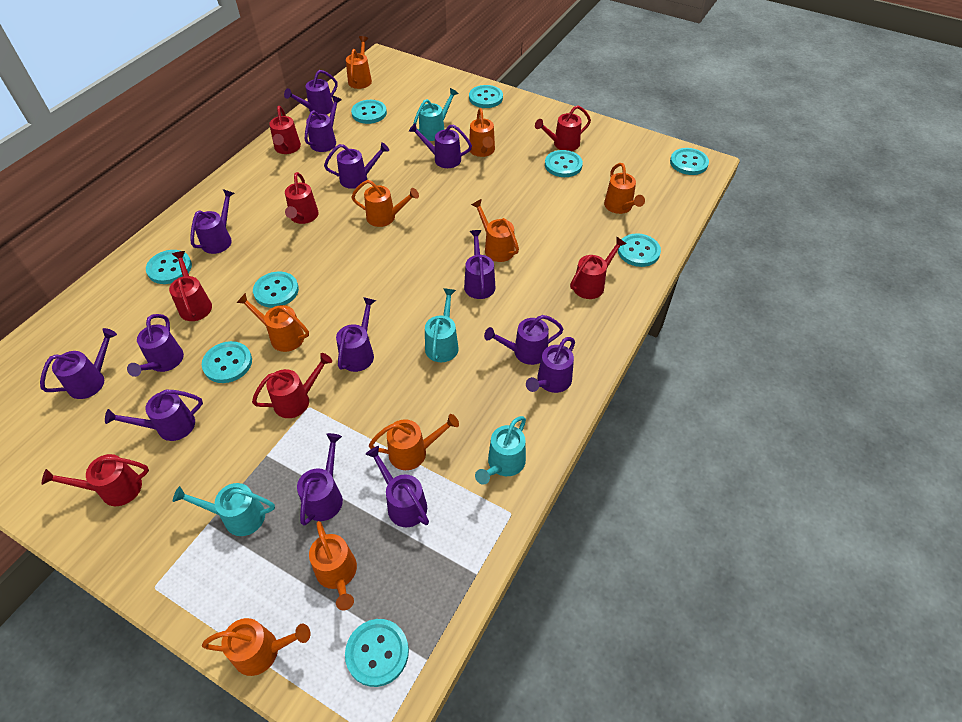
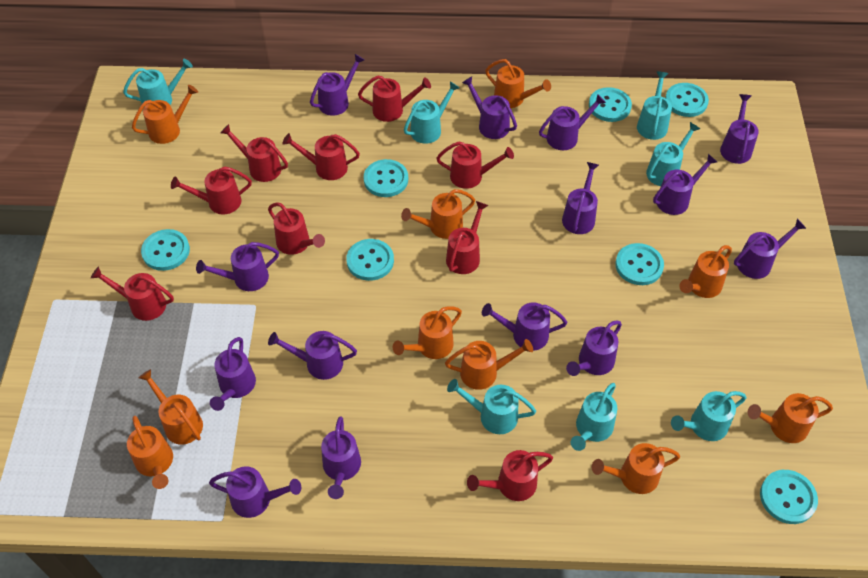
orange watering can: 9 -> 10
red watering can: 7 -> 9
turquoise button: 9 -> 7
turquoise watering can: 4 -> 7

